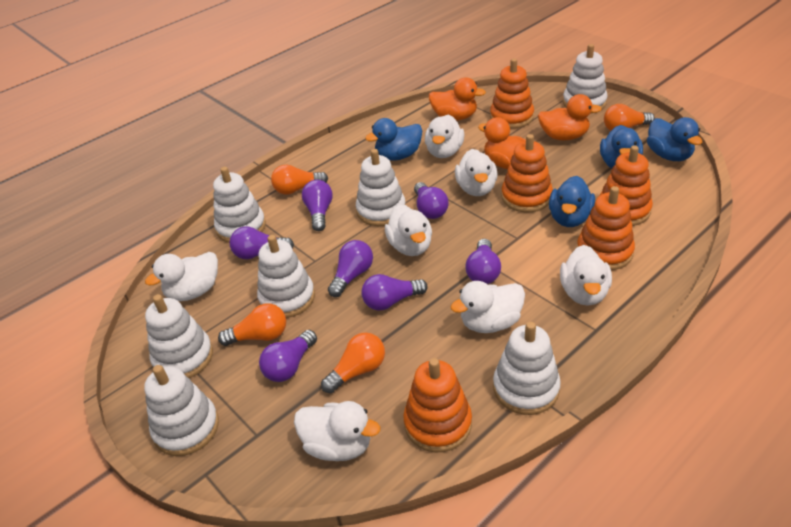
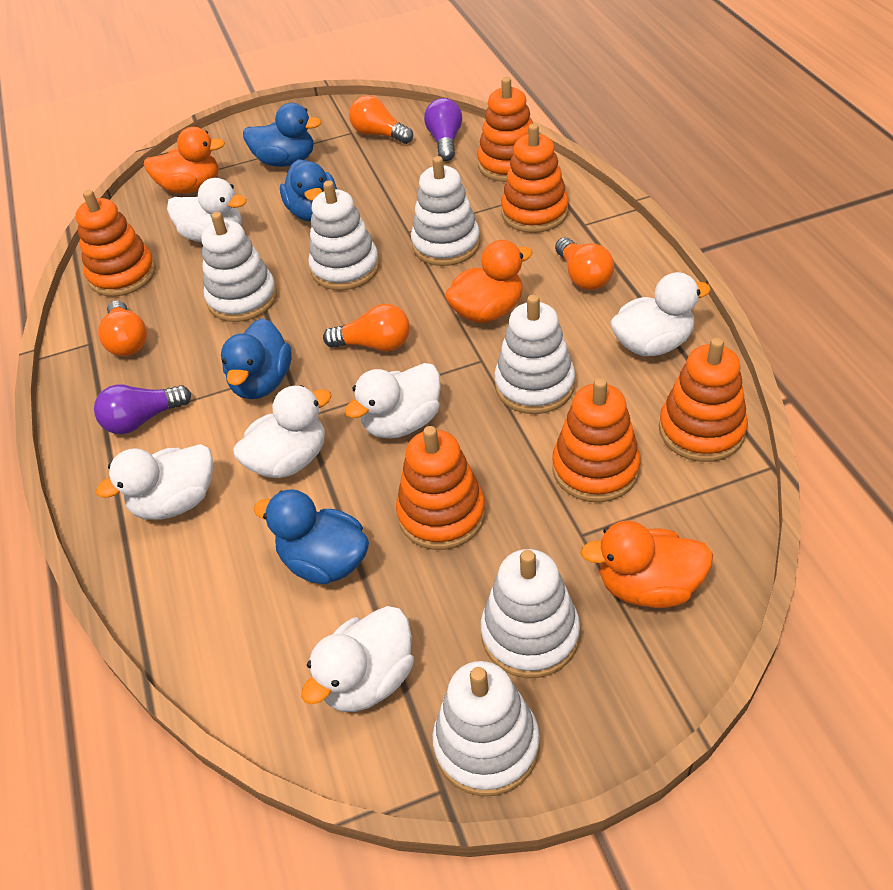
orange stacking toy: 5 -> 6
purple light bulb: 7 -> 2
white duck: 7 -> 6
white stacking toy: 7 -> 6

